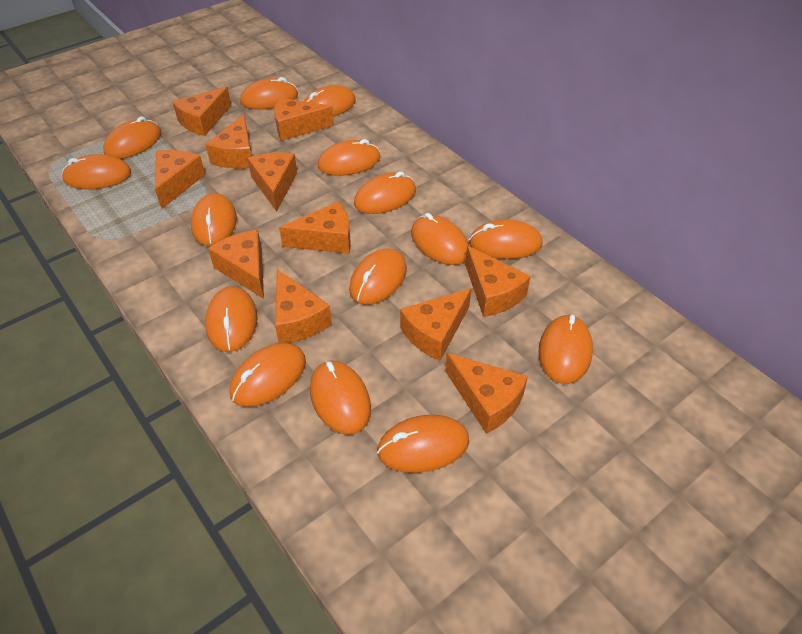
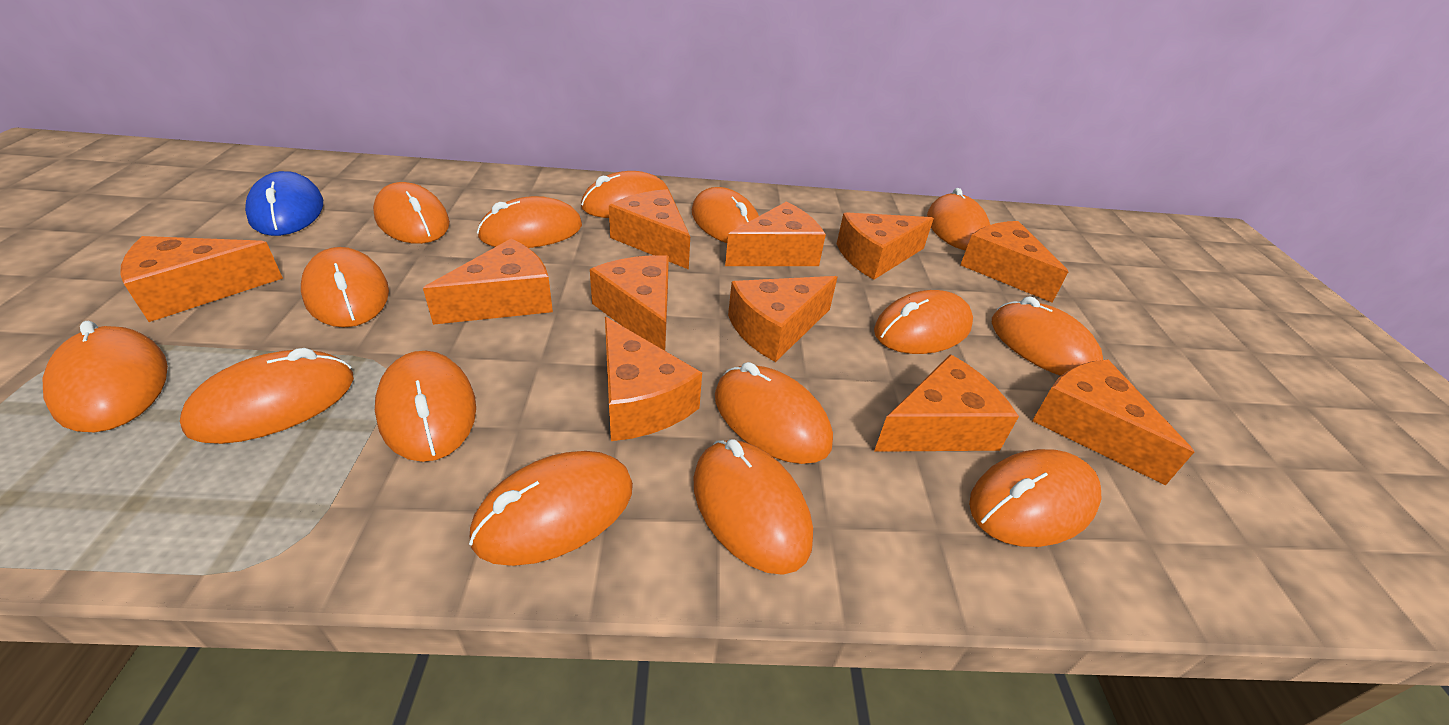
blue mouse: 0 -> 1

